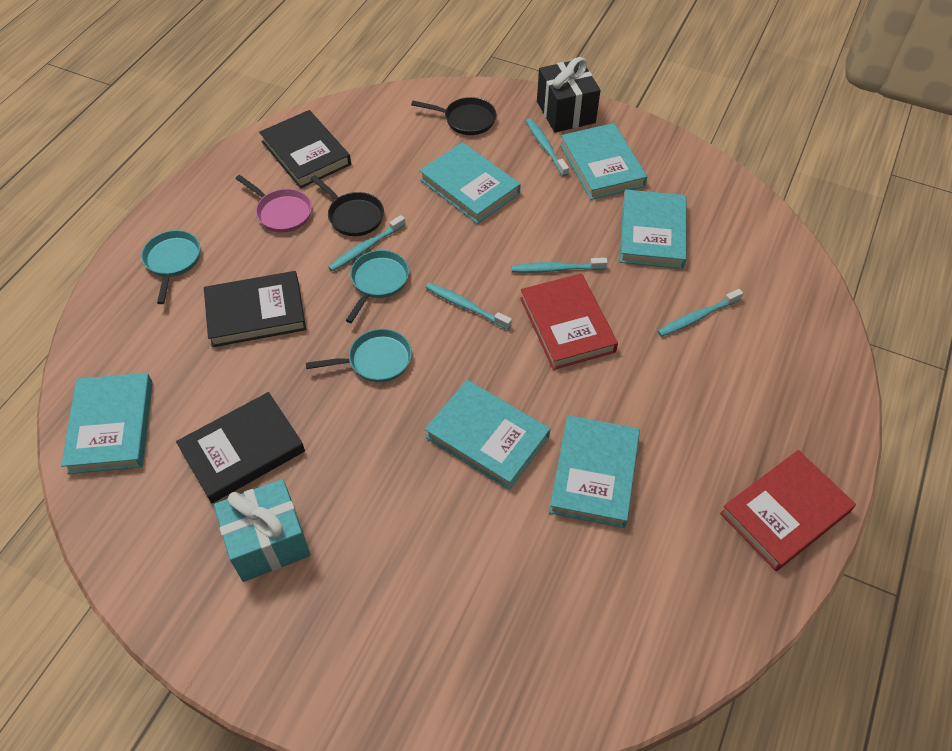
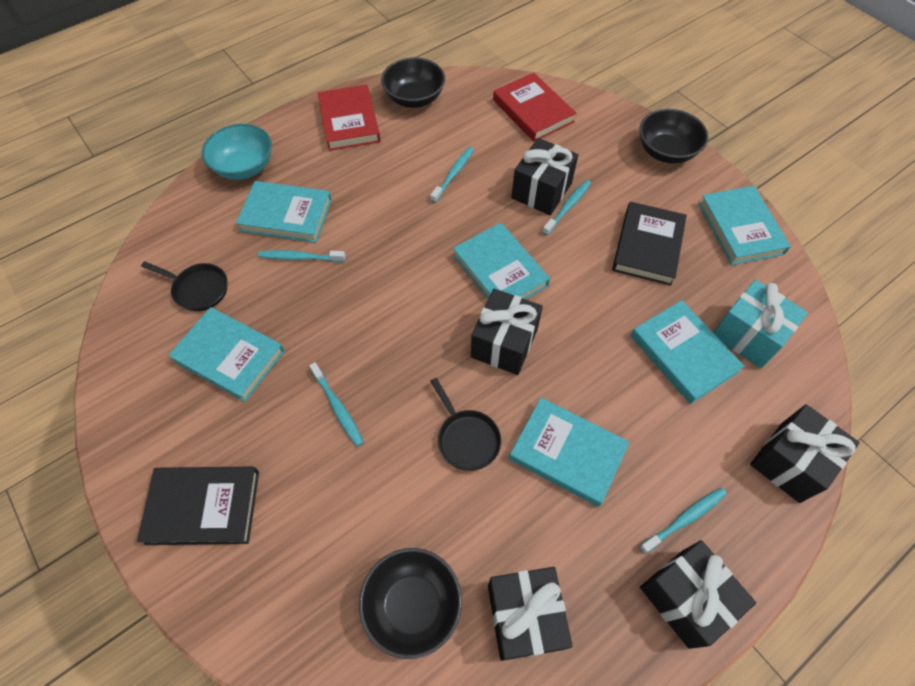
black book: 3 -> 2
black bowl: 0 -> 3
black gift: 1 -> 5
pink pan: 1 -> 0
turquoise bowl: 0 -> 1
turquoise pan: 3 -> 0

